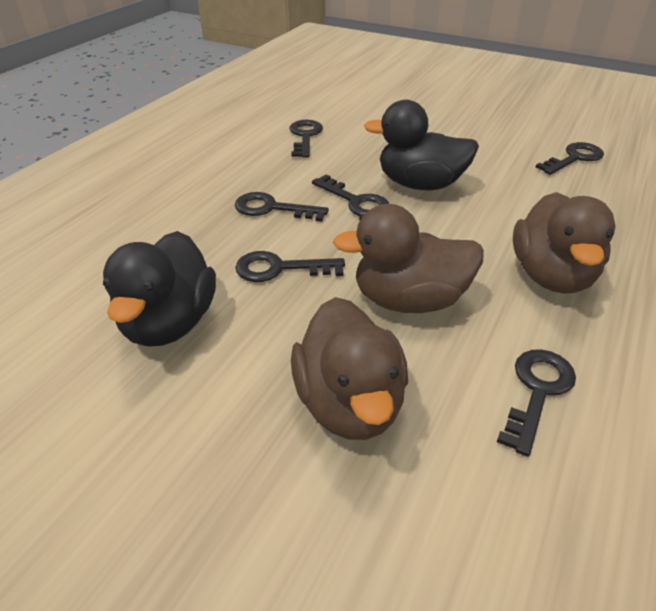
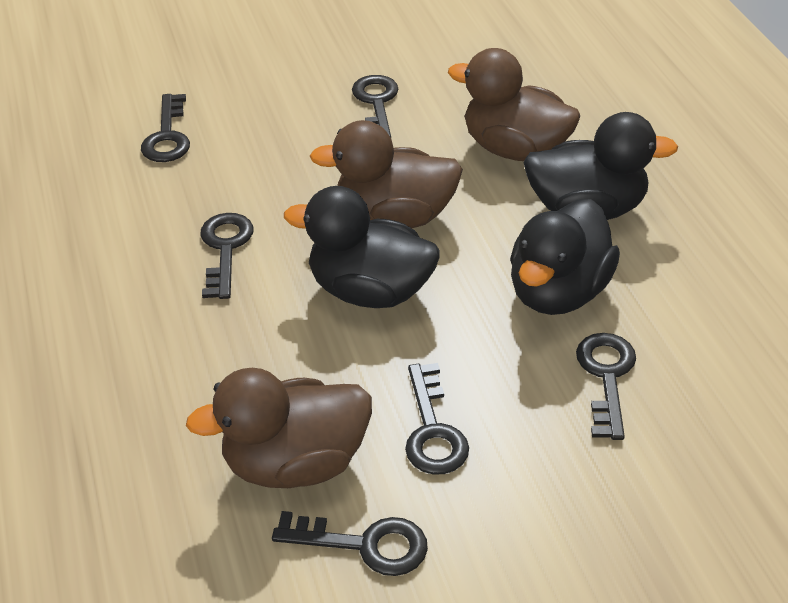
black duck: 2 -> 3

